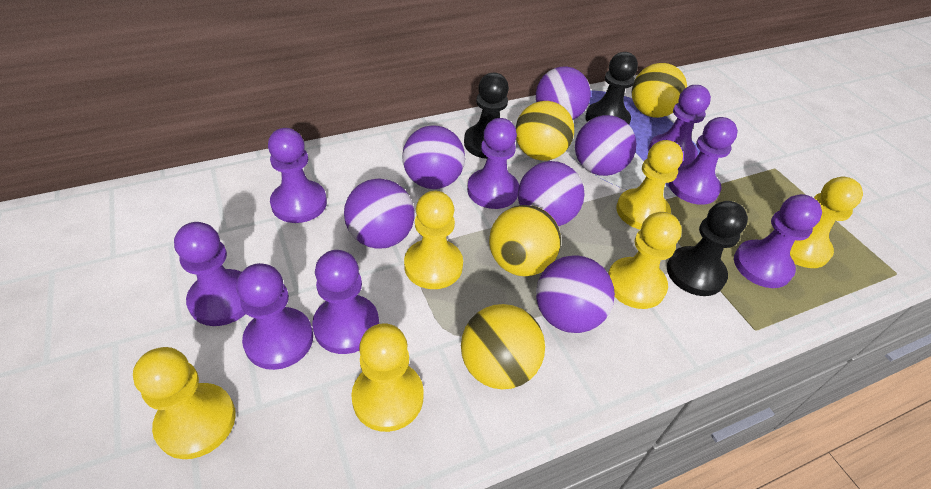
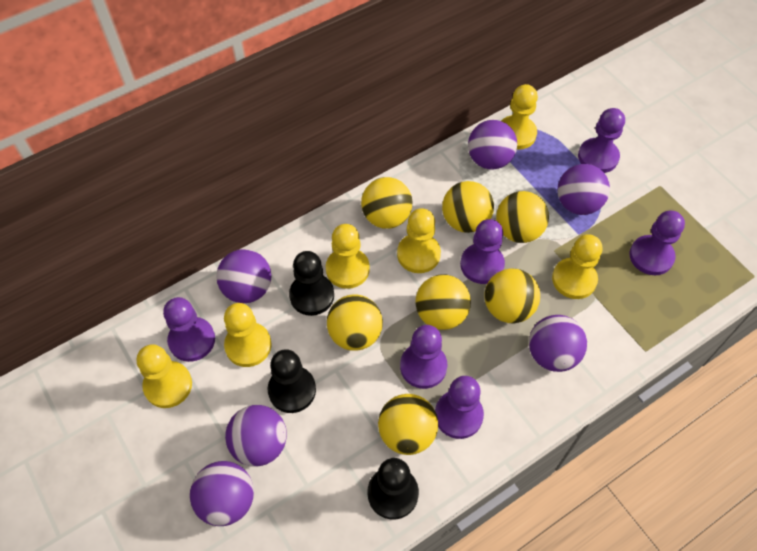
purple pawn: 8 -> 6
yellow ball: 4 -> 7

